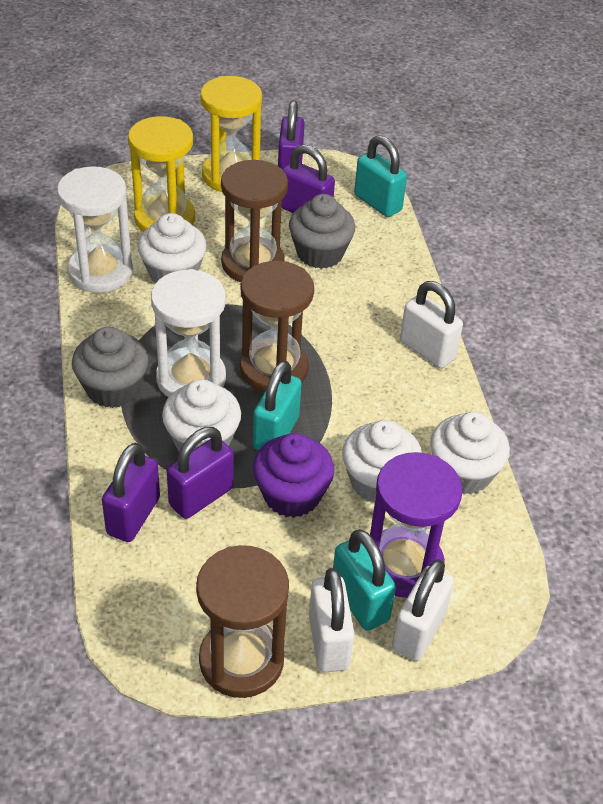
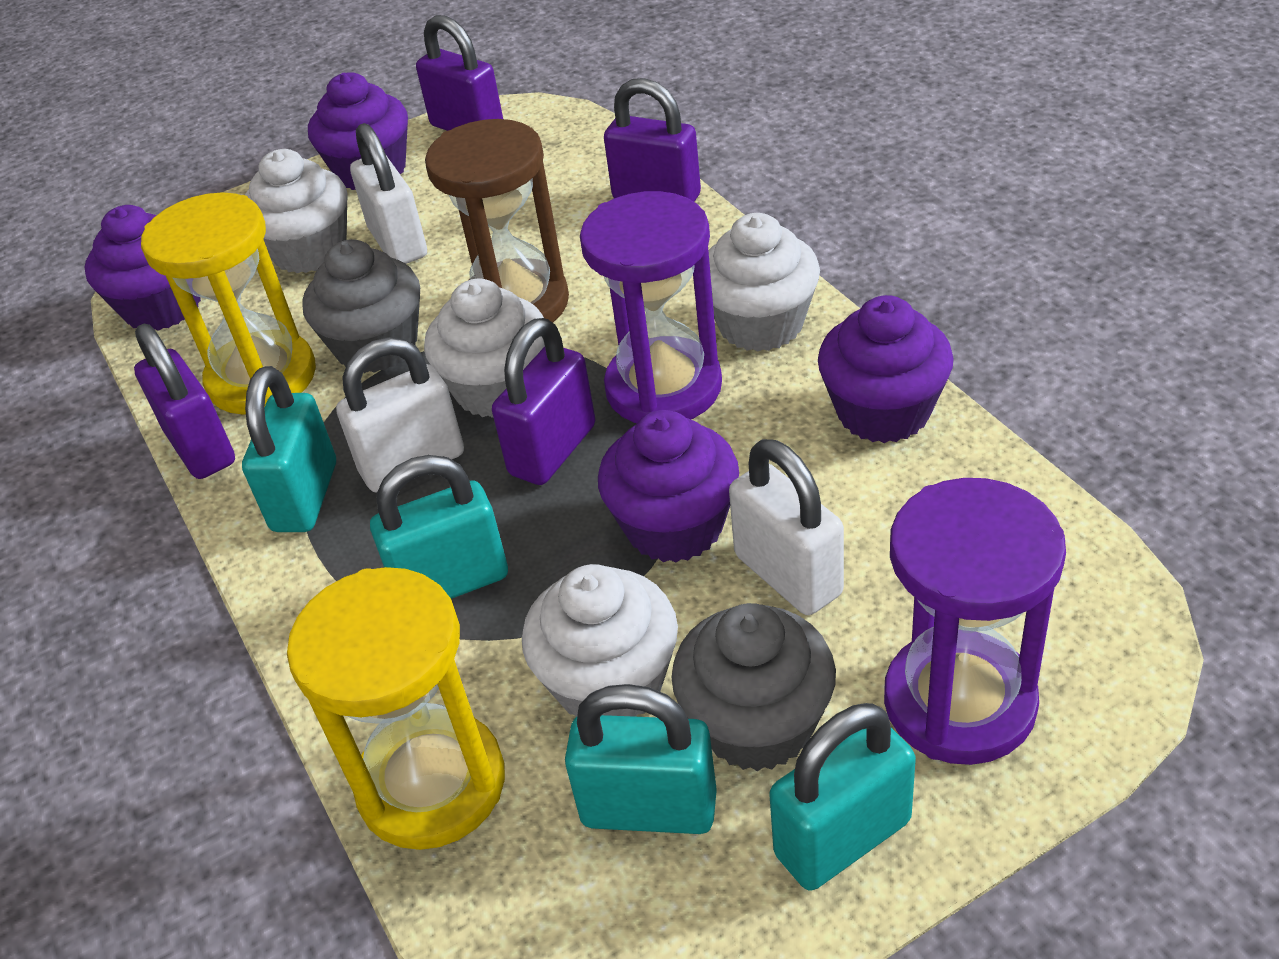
brown hourglass: 3 -> 1
purple cupcake: 1 -> 4
purple hourglass: 1 -> 2
turquoise padlock: 3 -> 4
white hourglass: 2 -> 0

